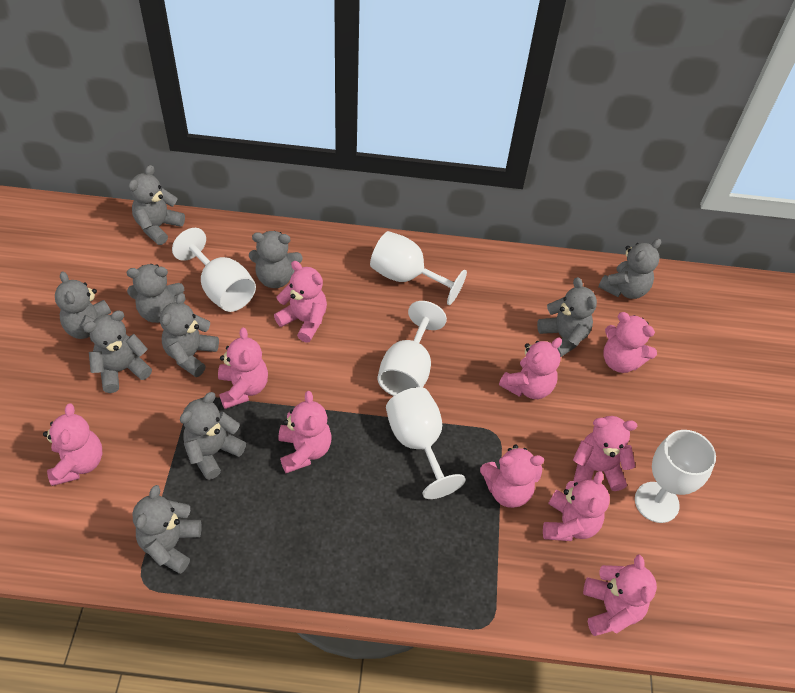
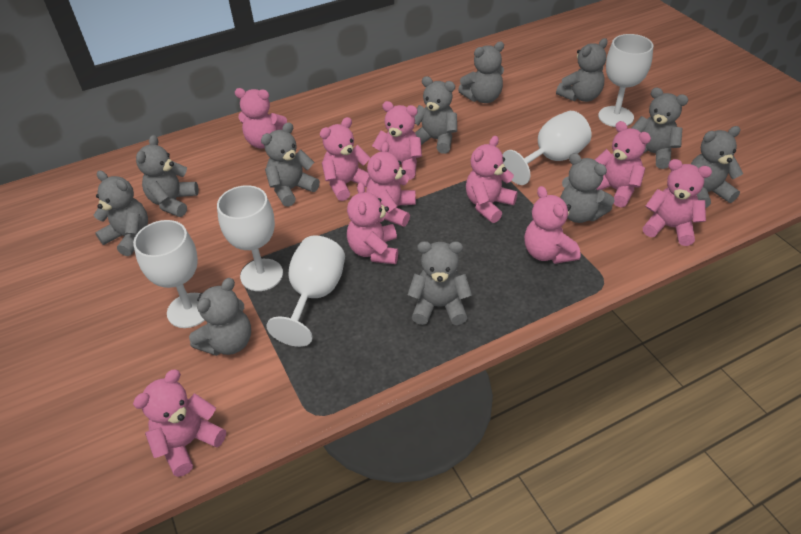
grey teddy bear: 10 -> 11

